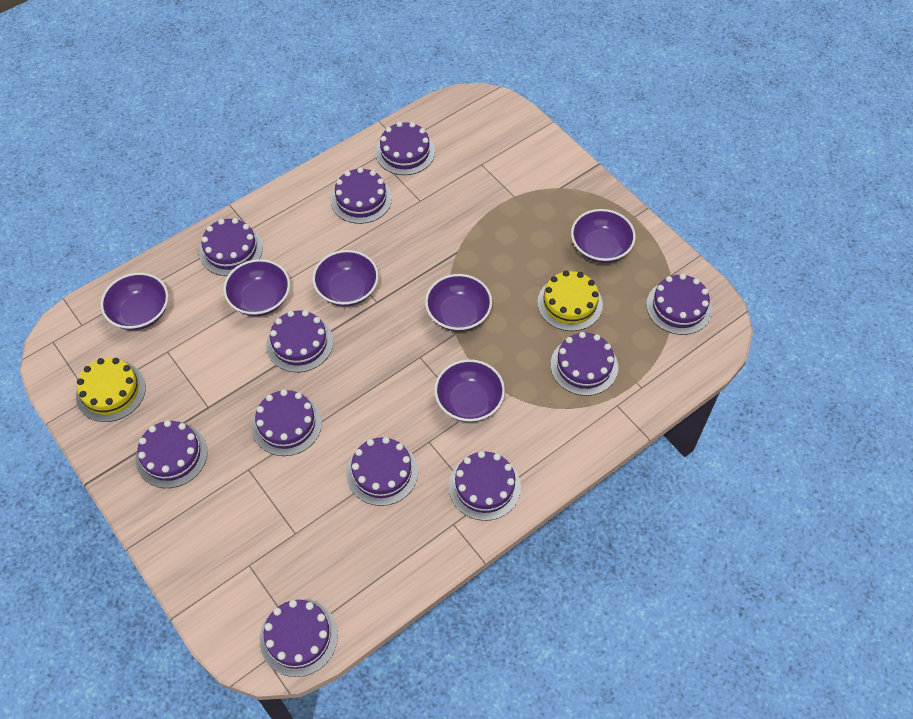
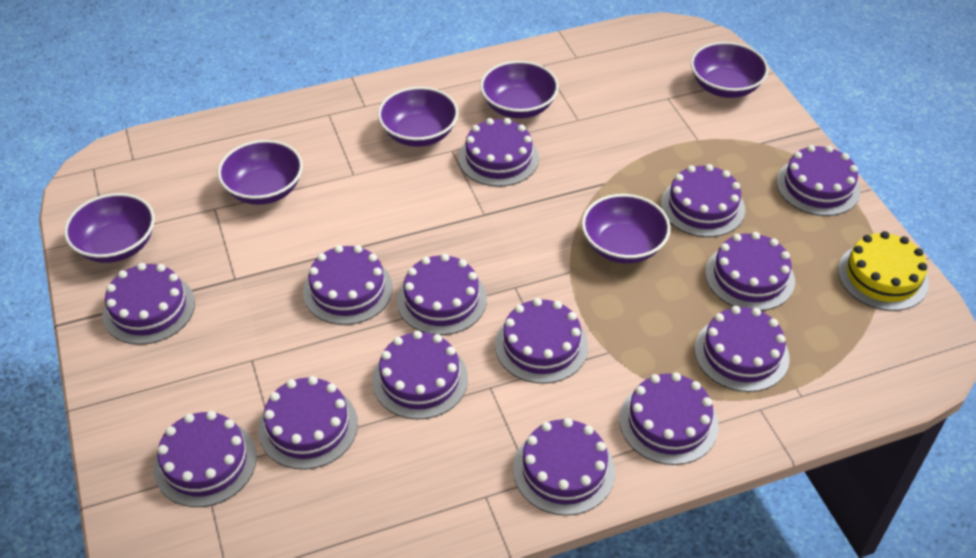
purple cake: 11 -> 14
yellow cake: 2 -> 1

